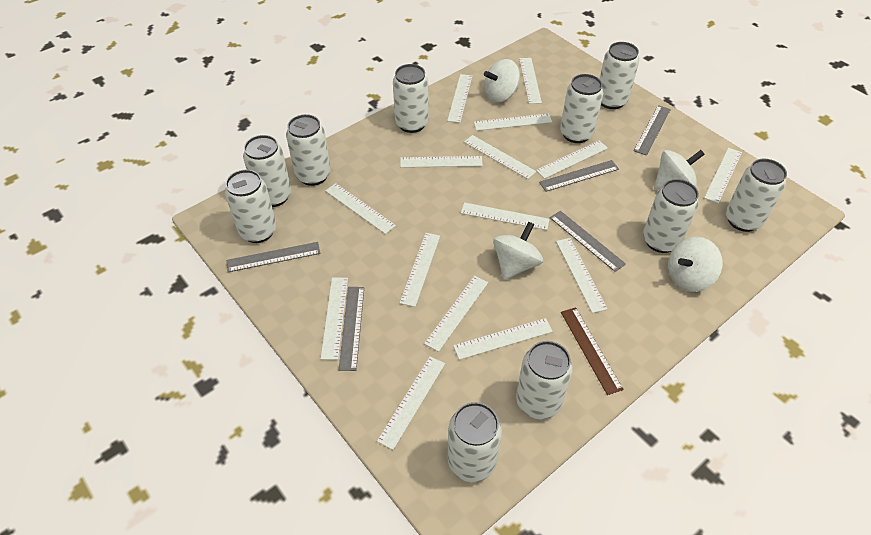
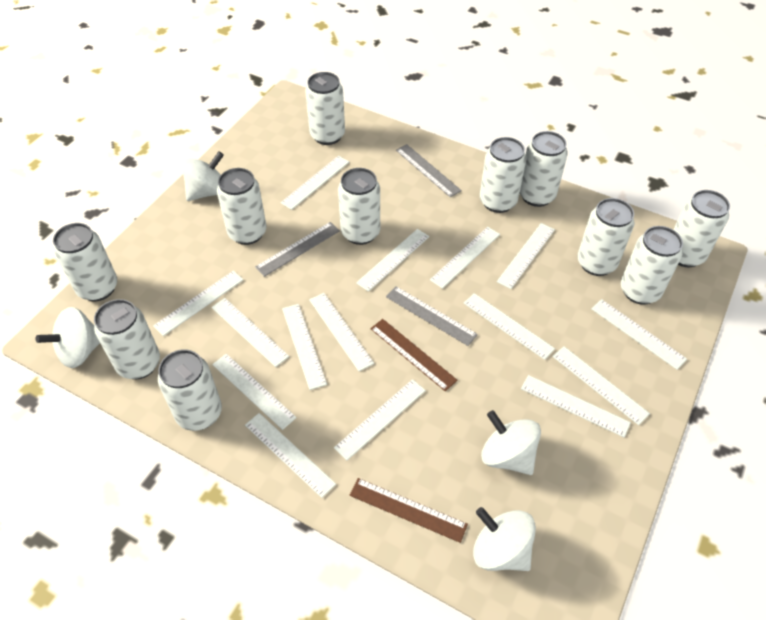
brown ruler: 1 -> 2
grey ruler: 5 -> 3
white can: 10 -> 11

